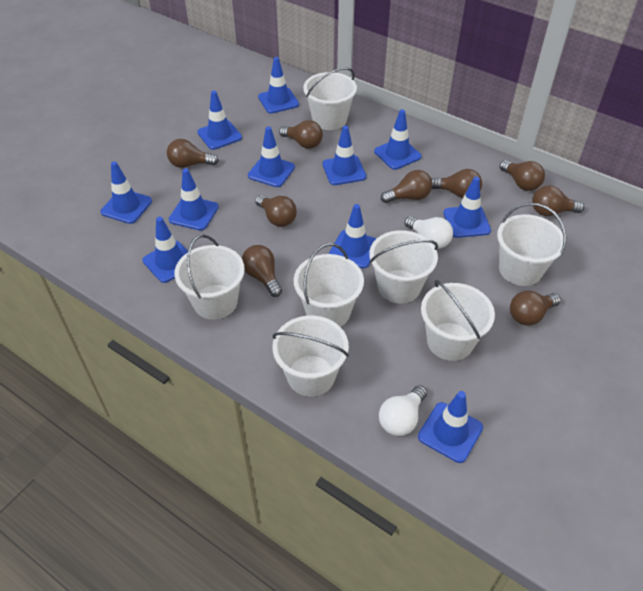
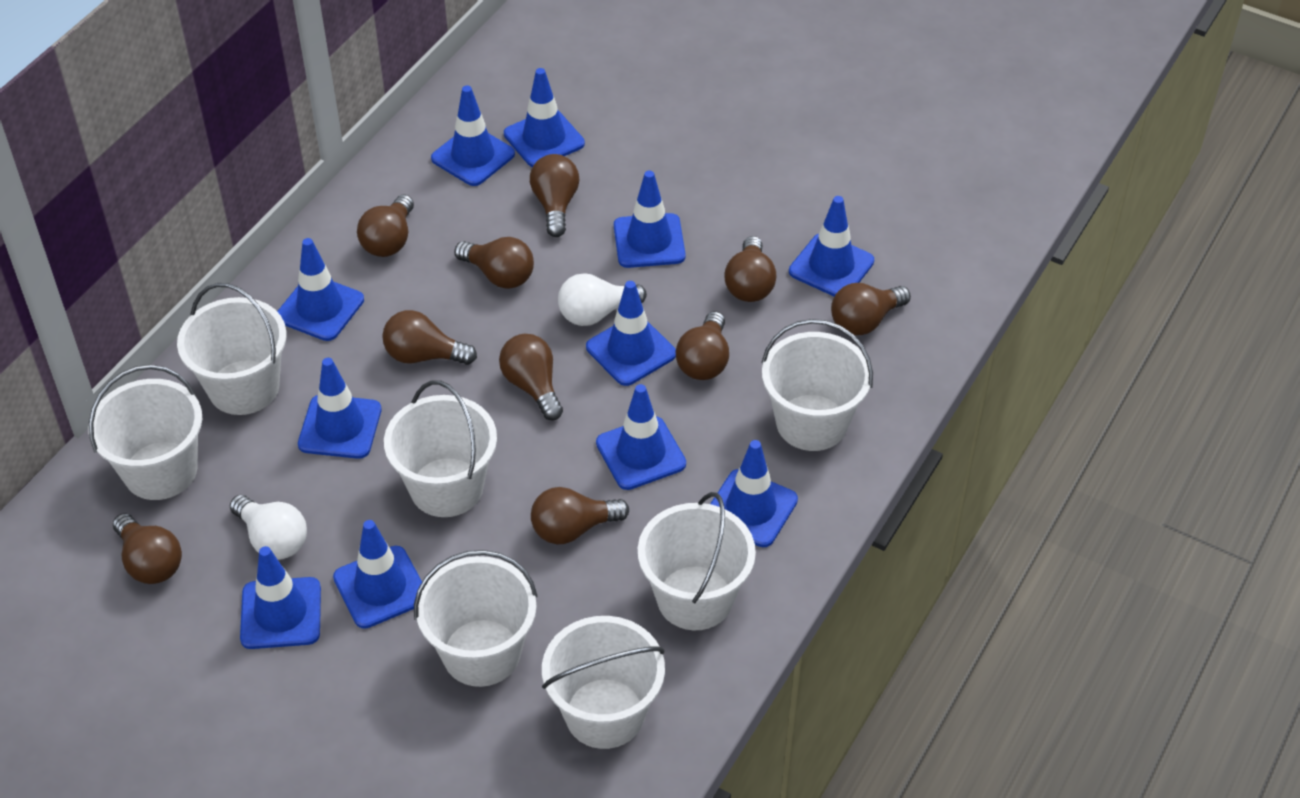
brown light bulb: 9 -> 10

